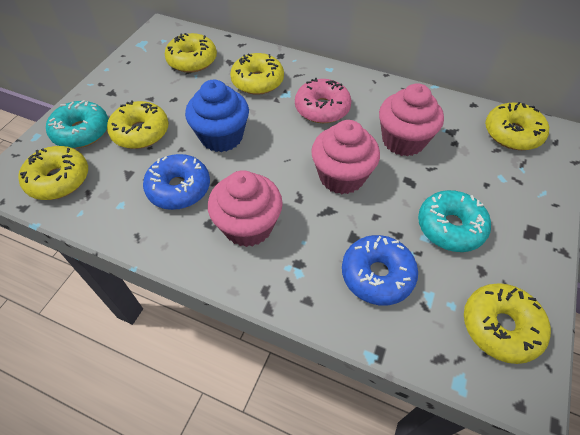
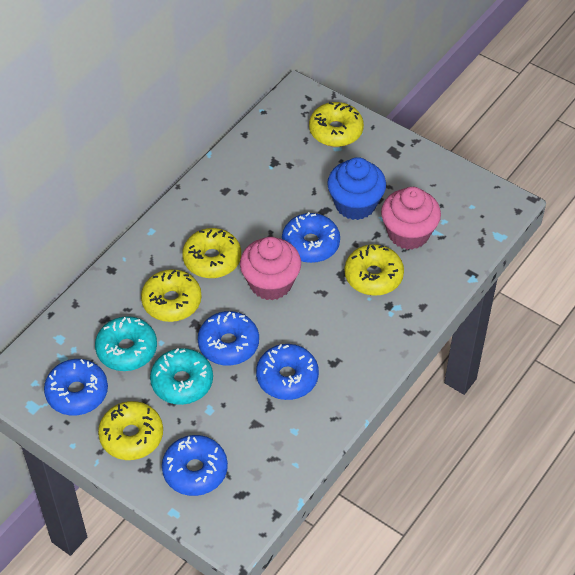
blue donut: 2 -> 5
pink cupcake: 3 -> 2
pink donut: 1 -> 0
yellow donut: 6 -> 5

